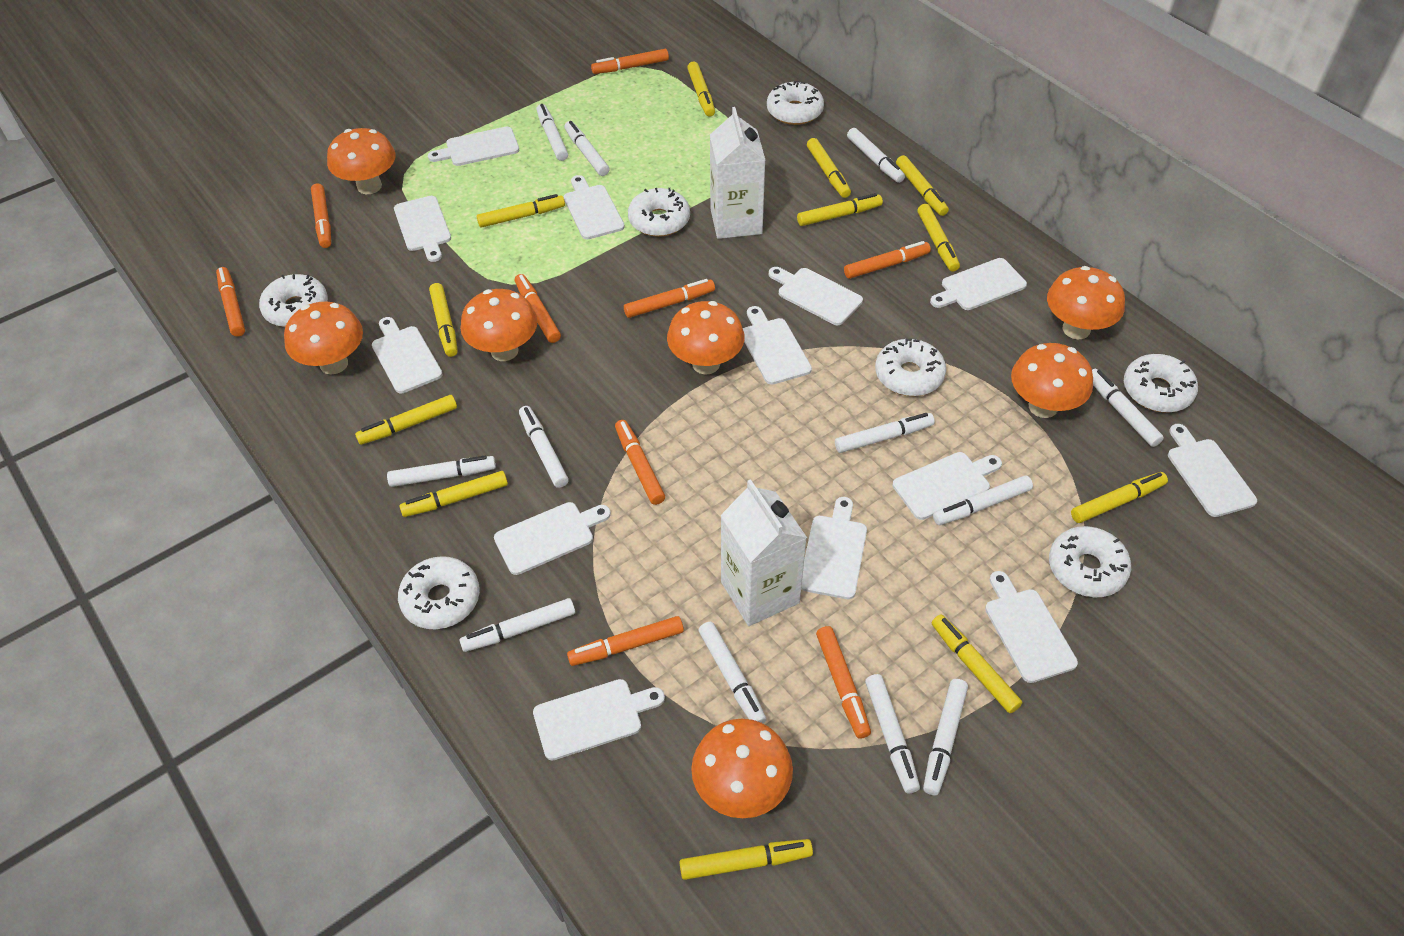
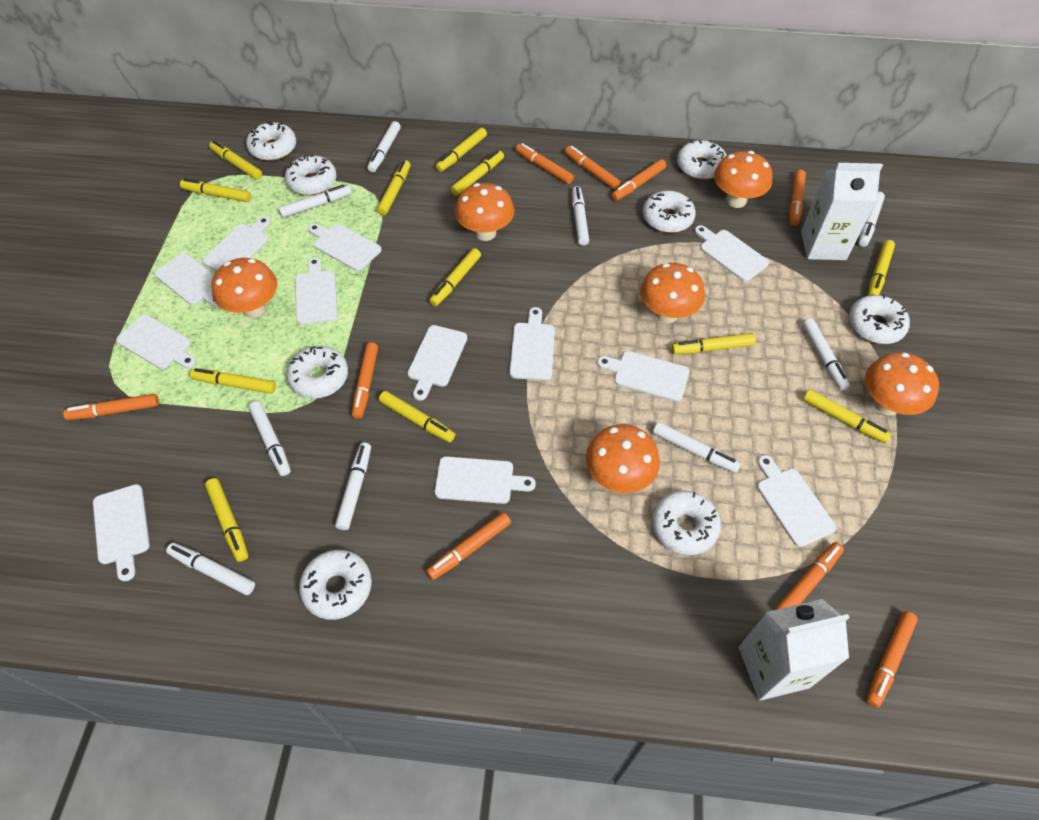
orange mushroom: 7 -> 6
white cutting board: 13 -> 12
white donut: 7 -> 8
white marker: 12 -> 9

